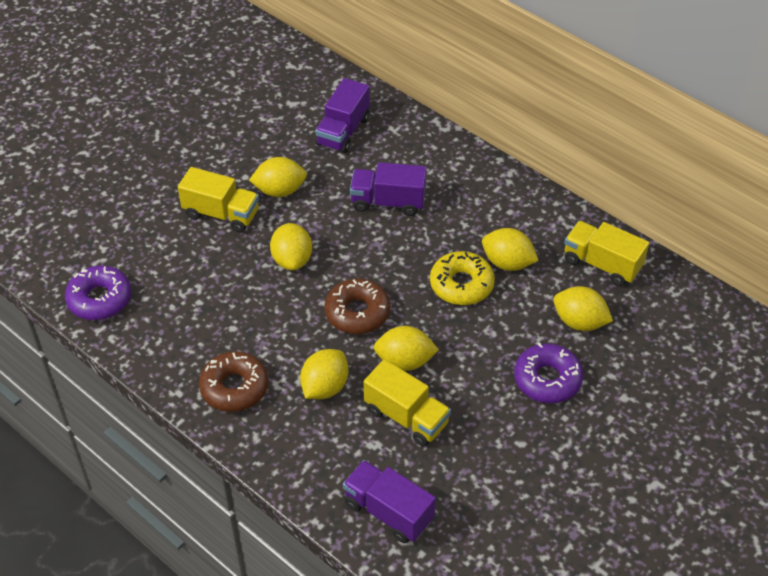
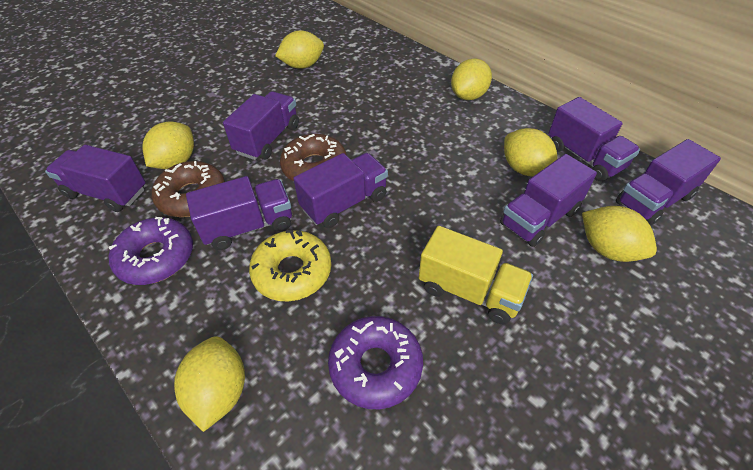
purple truck: 3 -> 7
yellow truck: 3 -> 1

